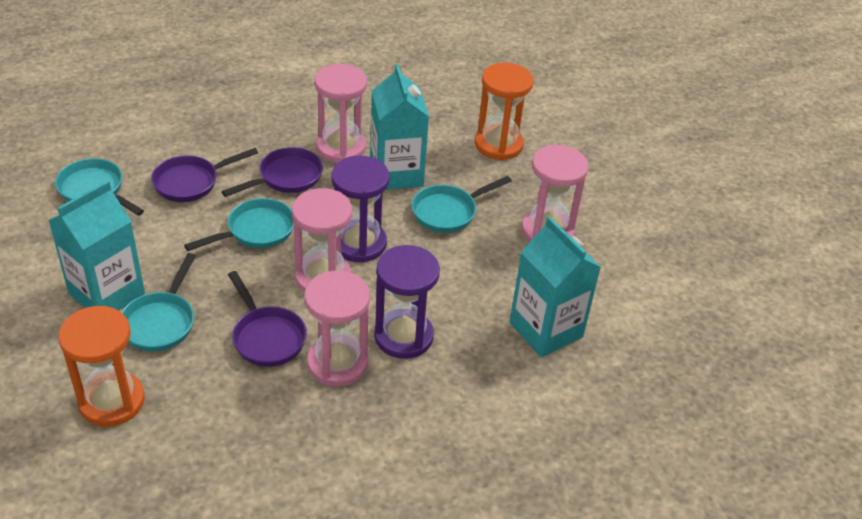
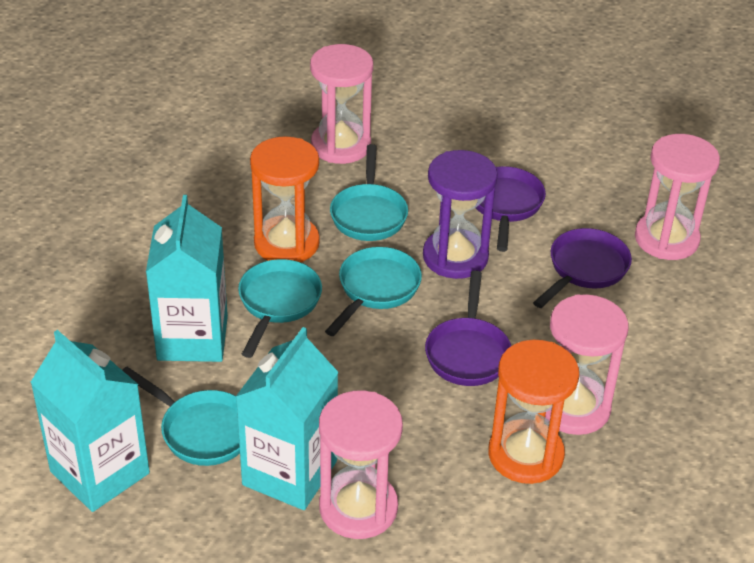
purple hourglass: 2 -> 1

